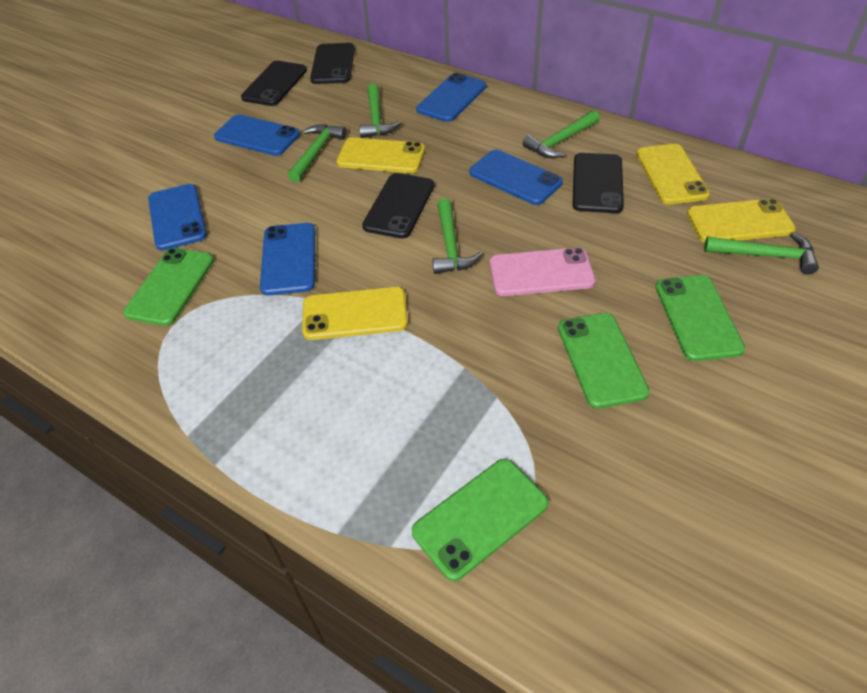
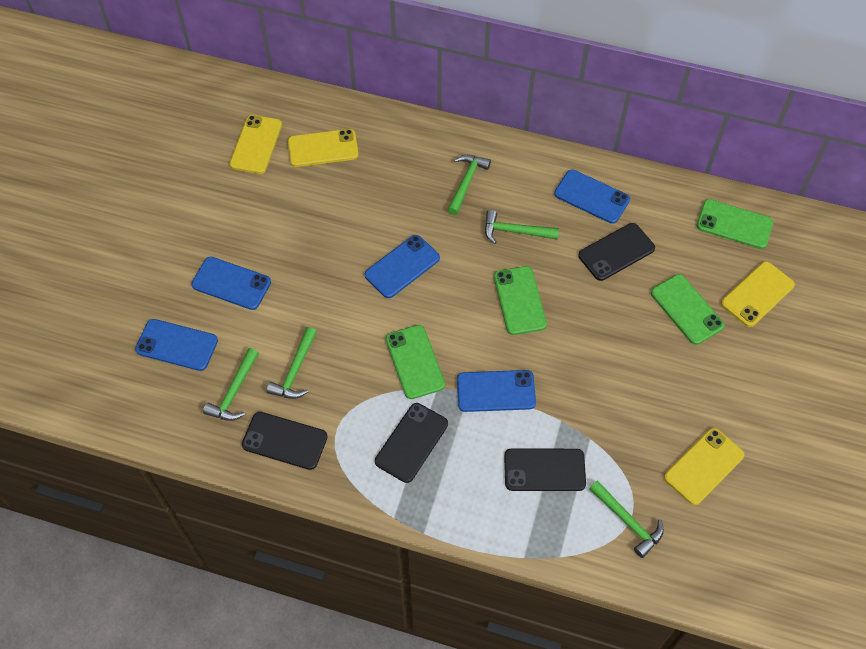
pink phone: 1 -> 0

